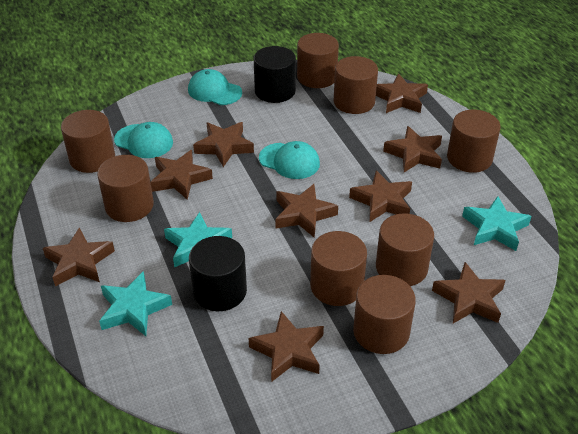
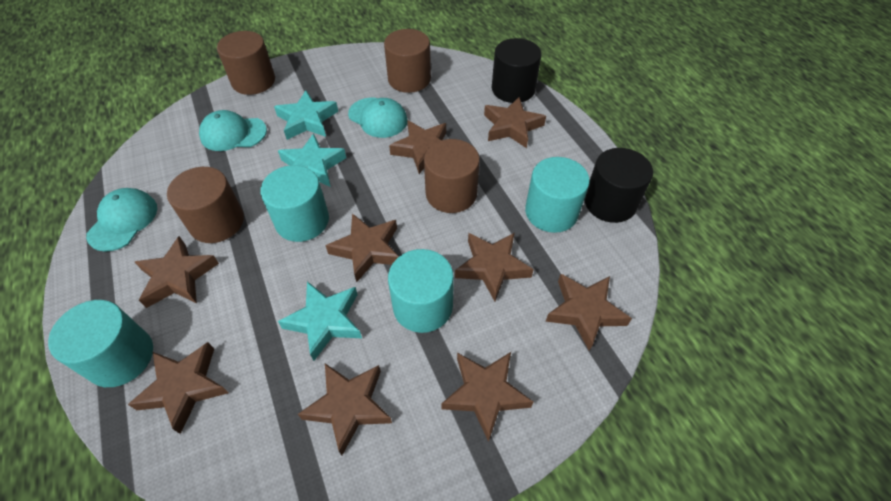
brown cylinder: 8 -> 4
turquoise cylinder: 0 -> 4

